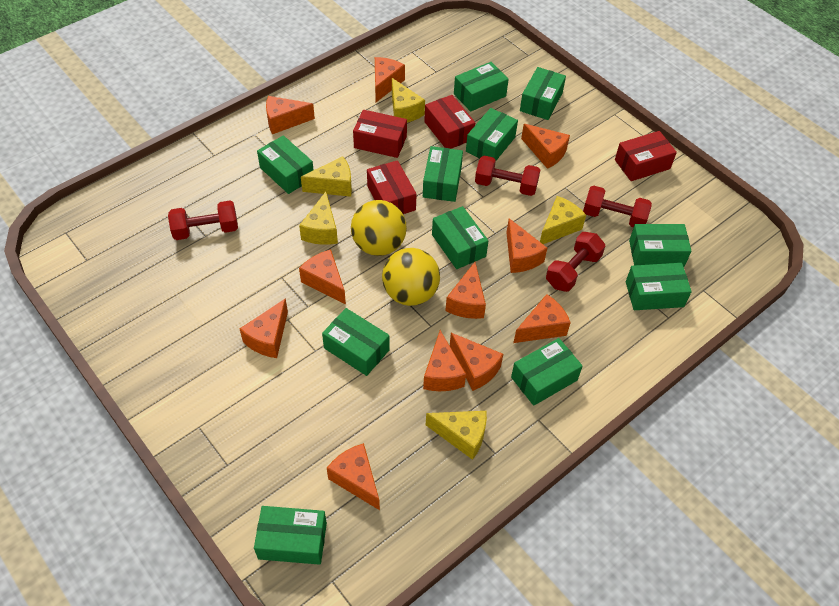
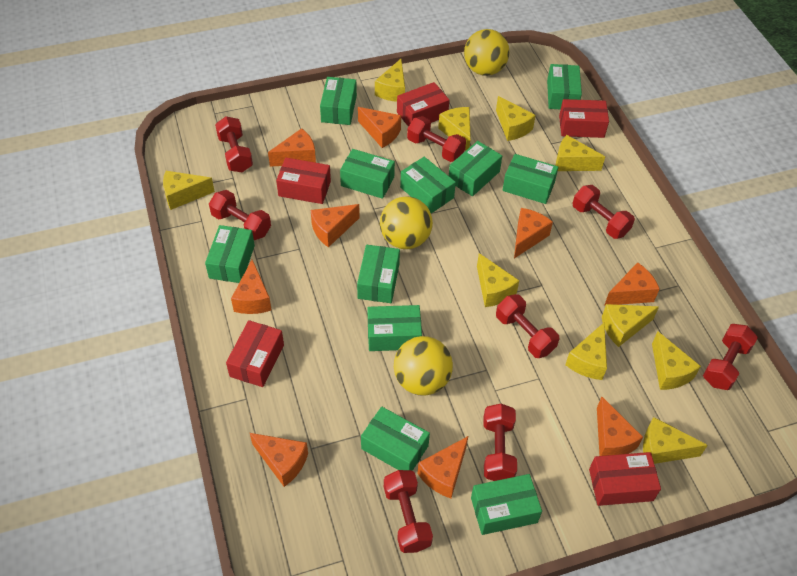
orange cheese: 11 -> 9
red box: 4 -> 5
red dumbbell: 4 -> 8
yellow ball: 2 -> 3
yellow cheese: 5 -> 10

